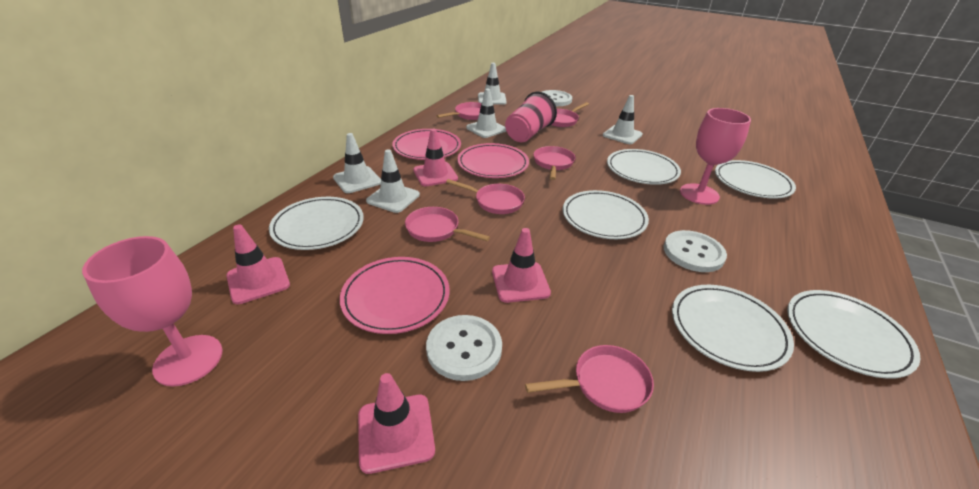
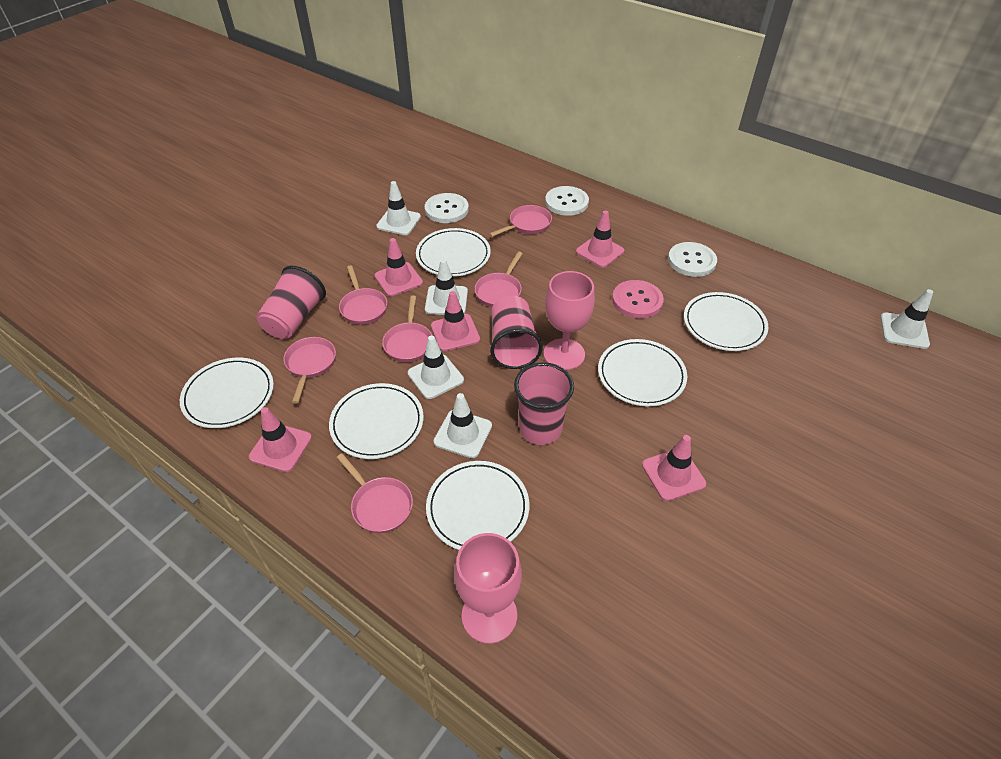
pink button: 0 -> 1
pink cup: 1 -> 3
pink plate: 3 -> 0
pink traffic cone: 4 -> 5

